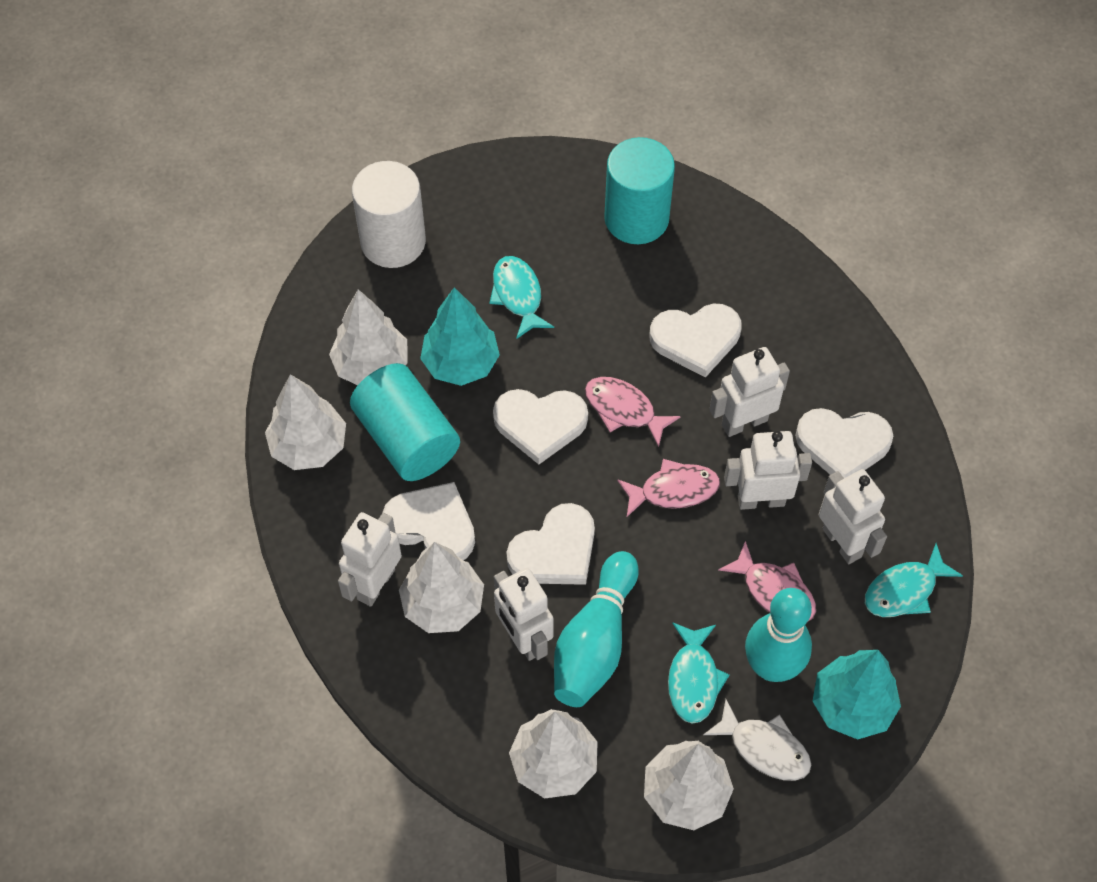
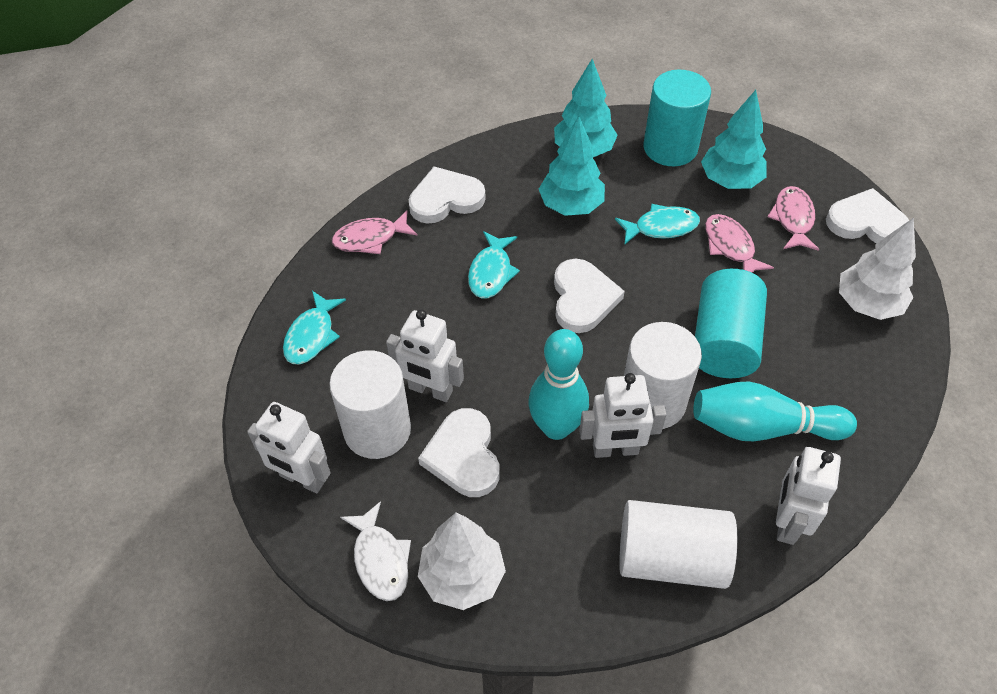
turquoise tree: 2 -> 3
white cylinder: 1 -> 3
white heart: 5 -> 4
white robot: 5 -> 4
white tree: 5 -> 2

